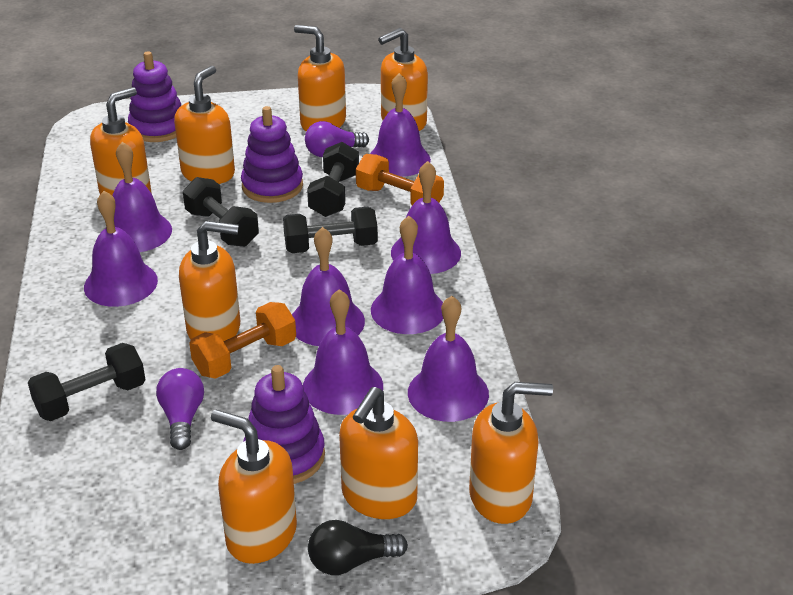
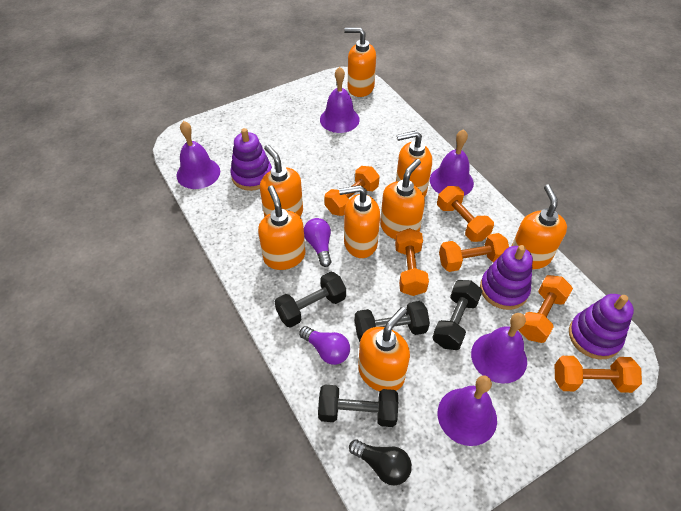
orange dumbbell: 2 -> 6
purple bell: 8 -> 5

